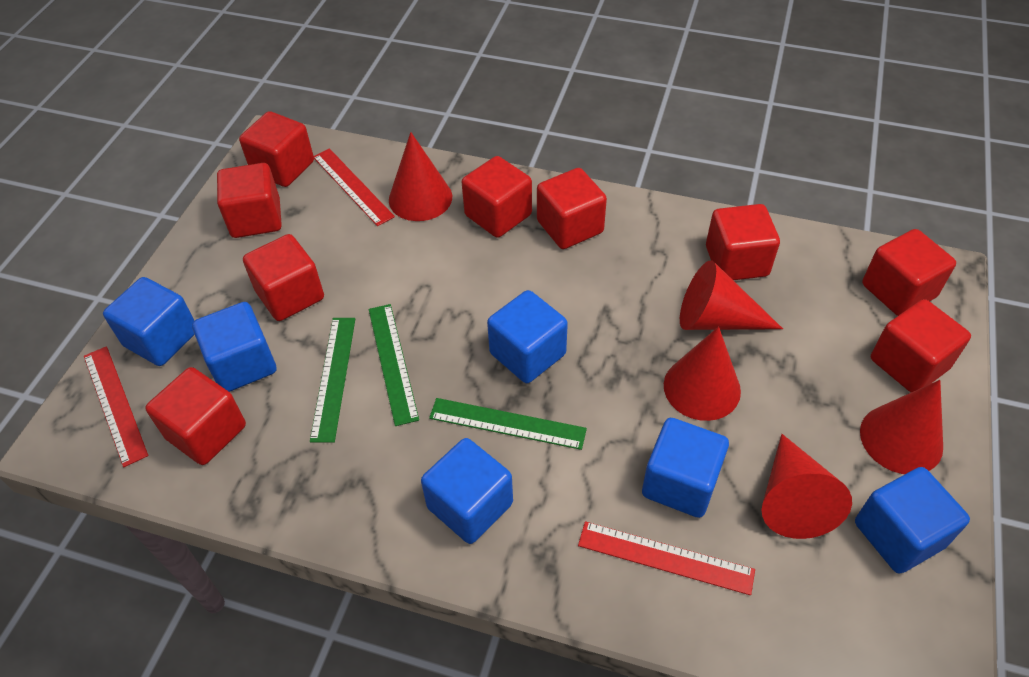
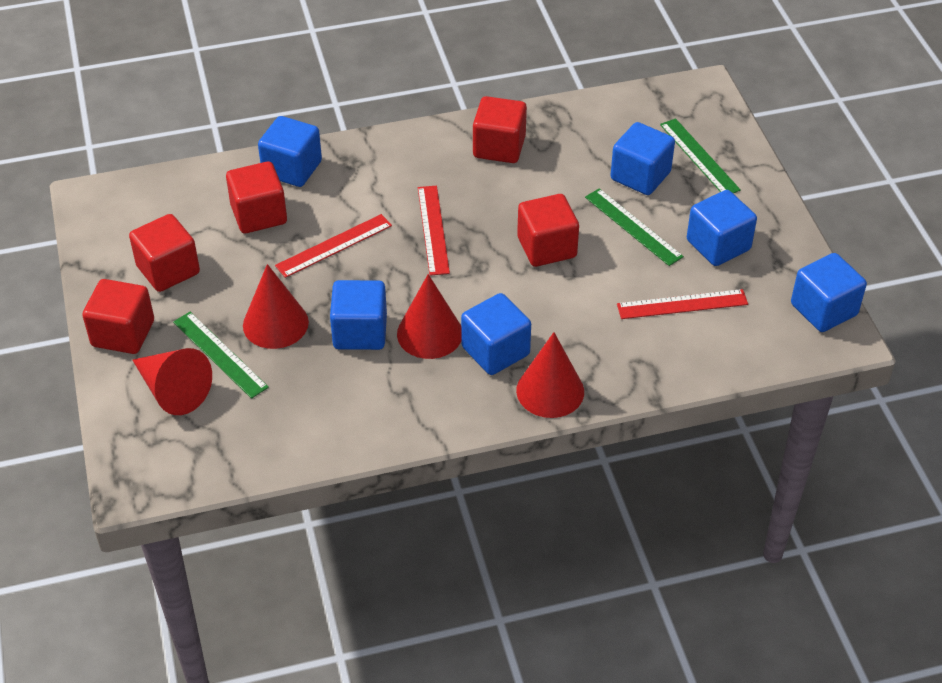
red cone: 5 -> 4
red cube: 9 -> 5

